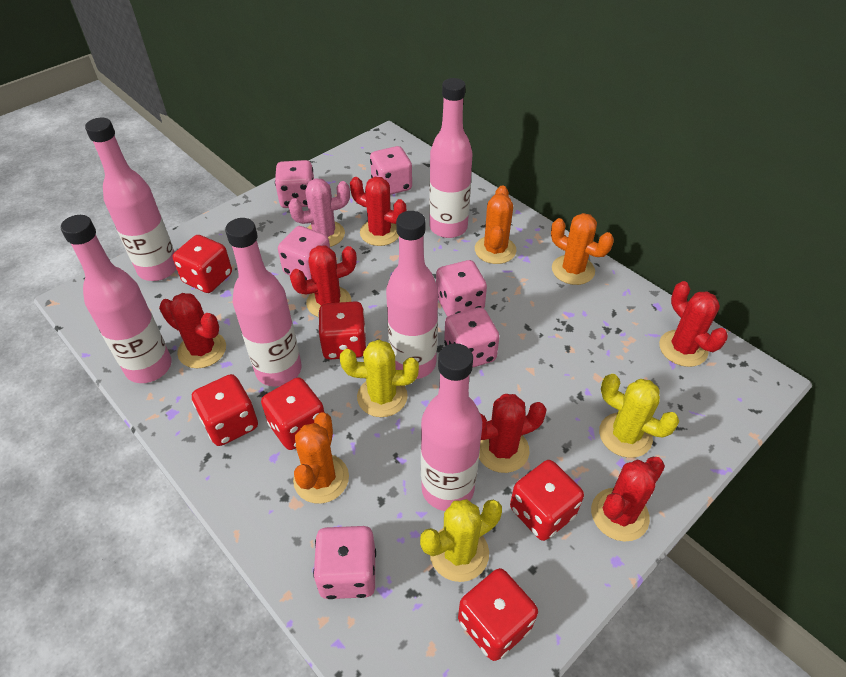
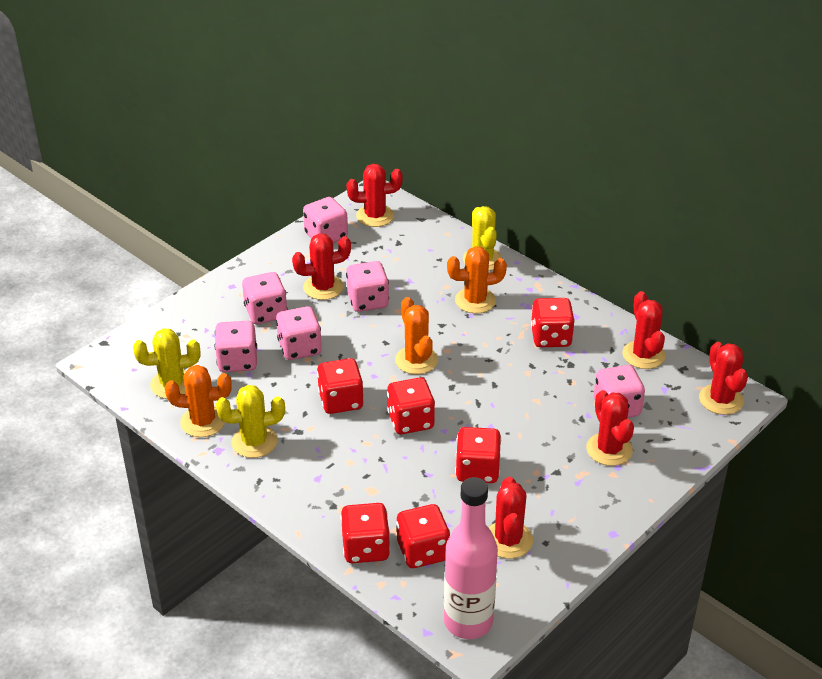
pink bottle: 6 -> 1
pink cactus: 1 -> 0

